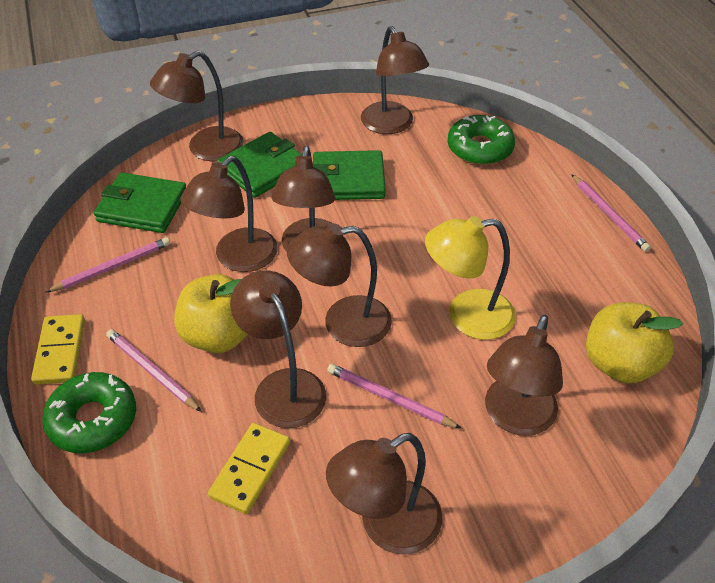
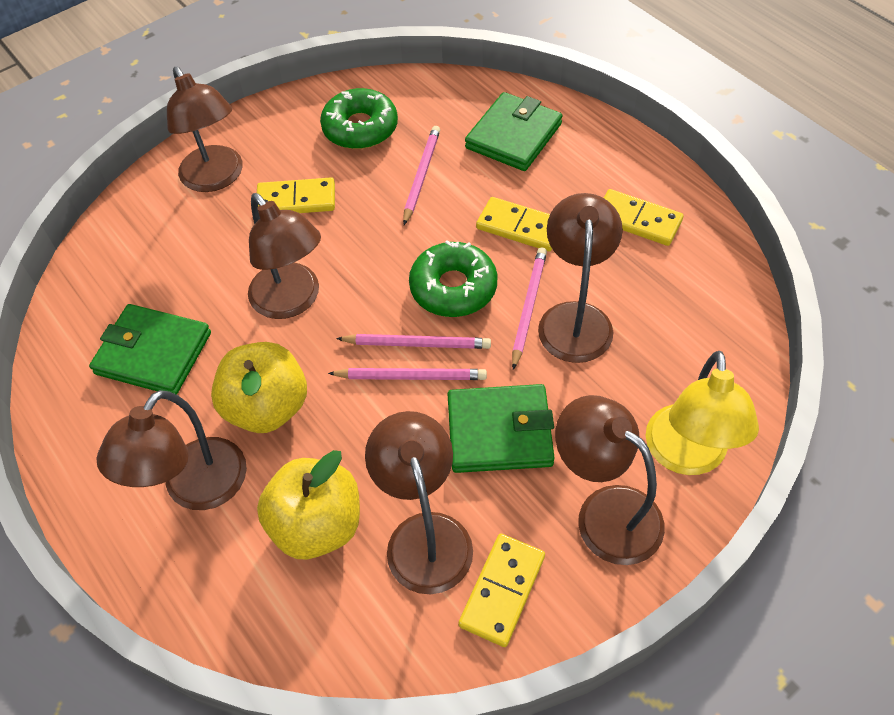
brown lamp: 8 -> 6
yellow domino: 2 -> 4

